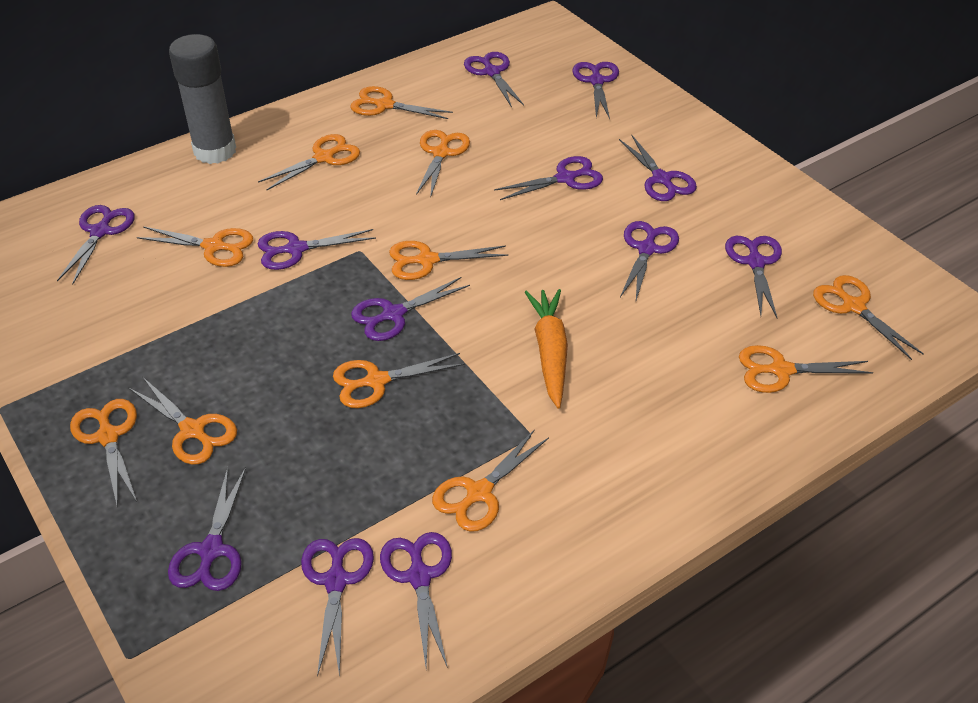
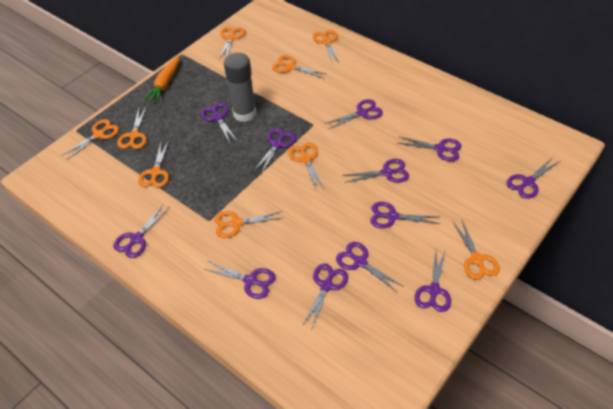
orange scissors: 11 -> 9

